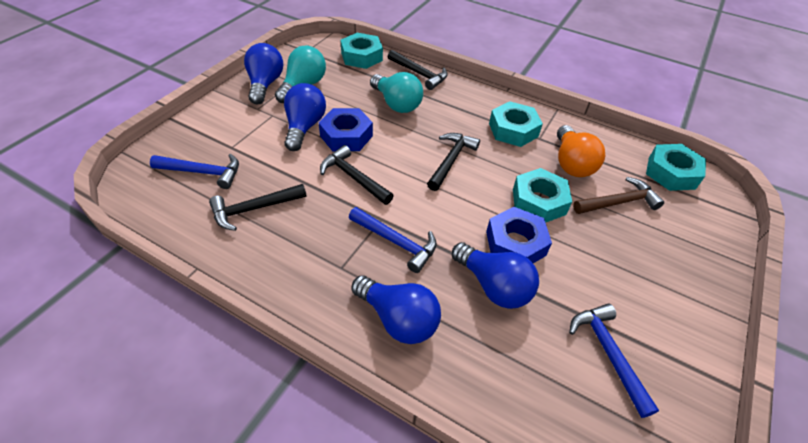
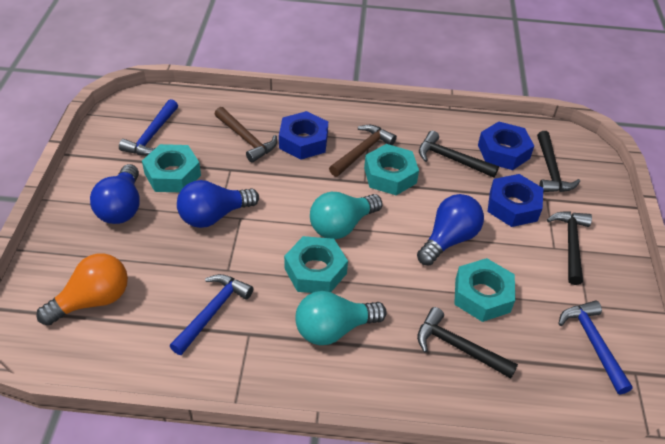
blue light bulb: 4 -> 3
blue nut: 2 -> 3
brown hammer: 1 -> 2

